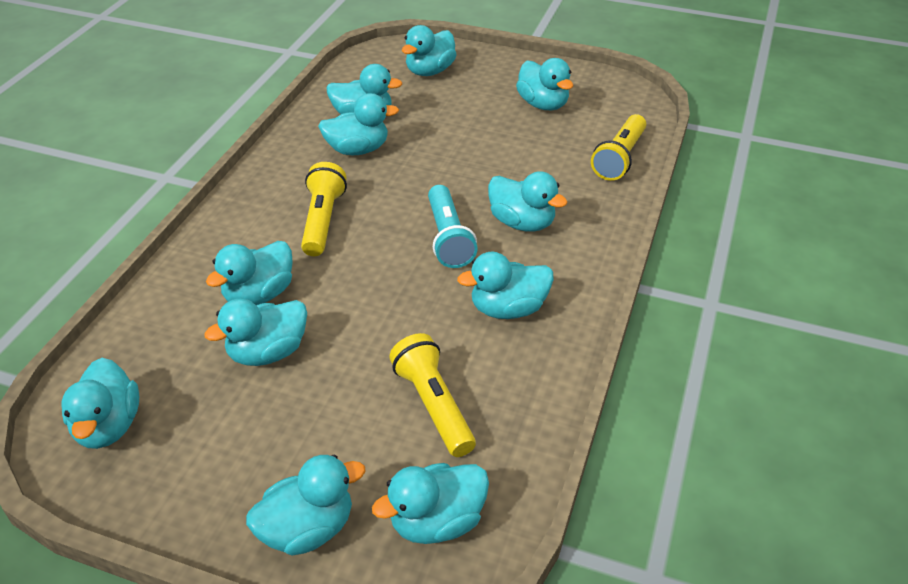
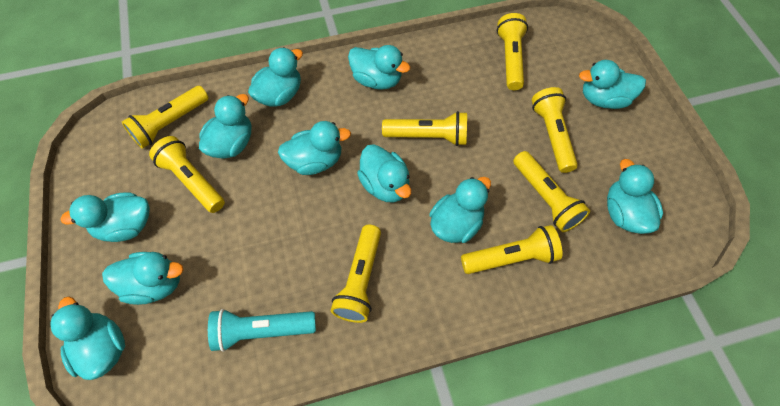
yellow flashlight: 3 -> 8

